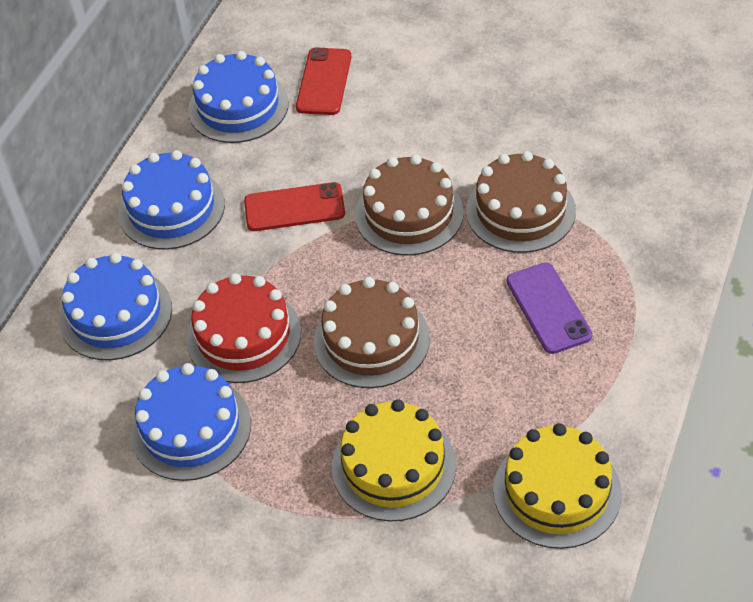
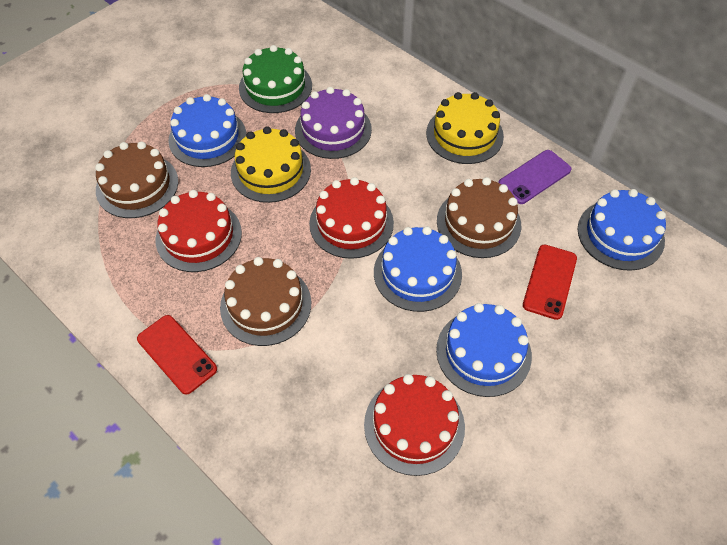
green cake: 0 -> 1
purple cake: 0 -> 1
red cake: 1 -> 3

